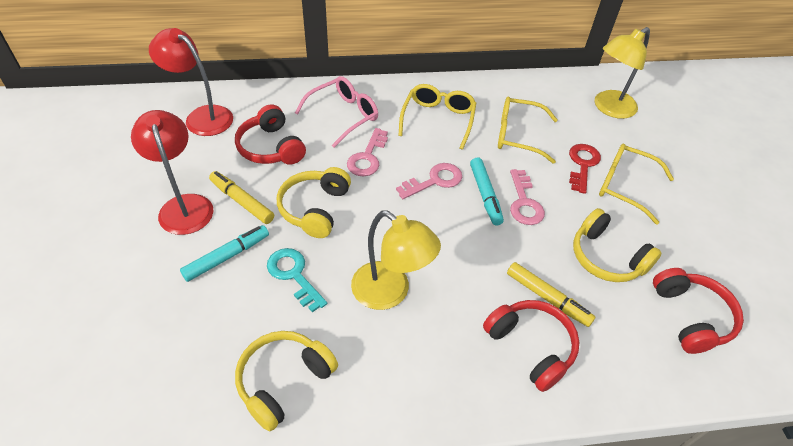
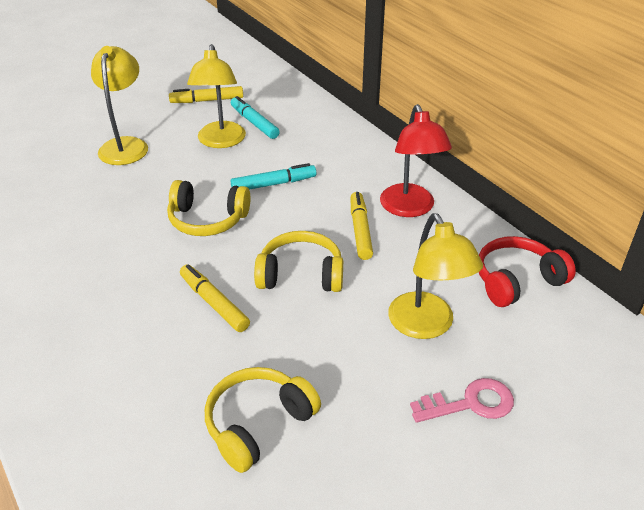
pink glasses: 1 -> 0
pink key: 3 -> 1
red headphones: 3 -> 1
red key: 1 -> 0
red lamp: 2 -> 1
turquoise key: 1 -> 0
yellow glasses: 3 -> 0
yellow lamp: 2 -> 3
yellow marker: 2 -> 3

